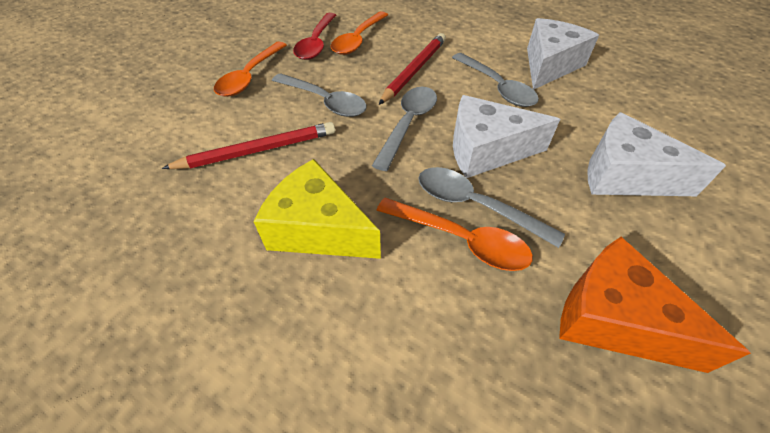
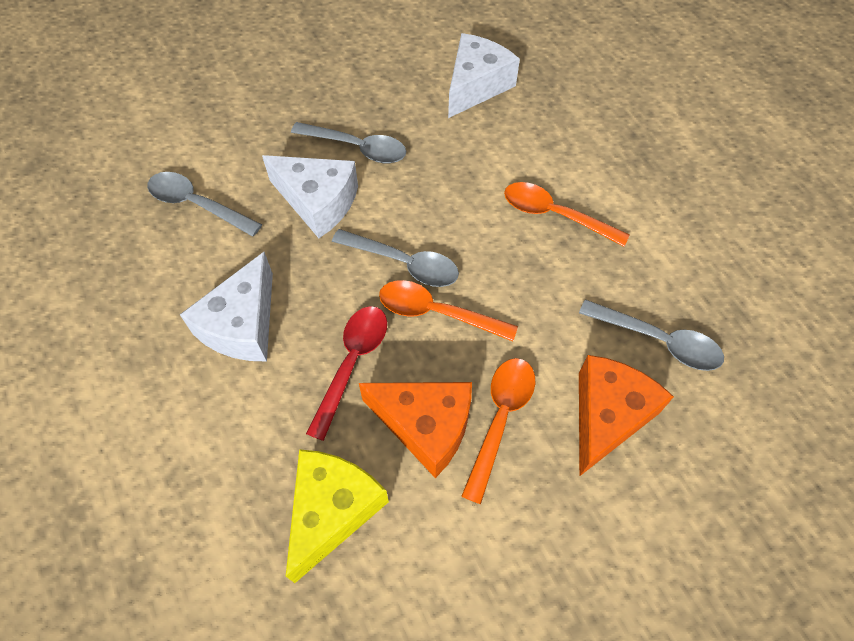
orange cheese: 1 -> 2
red pencil: 2 -> 0

